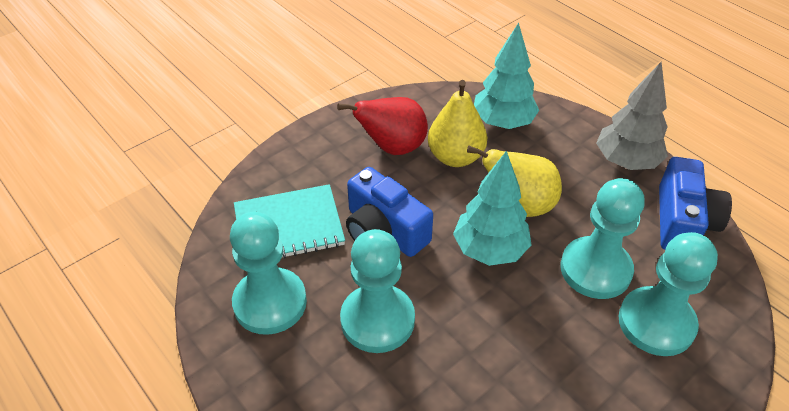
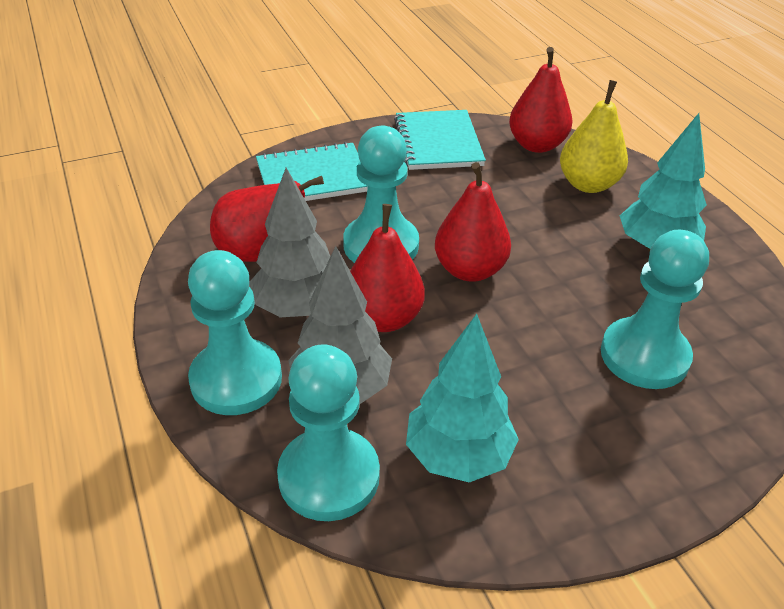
blue camera: 2 -> 0
grey tree: 1 -> 2
red pear: 1 -> 4
turquoise notebook: 1 -> 2
yellow pear: 2 -> 1

